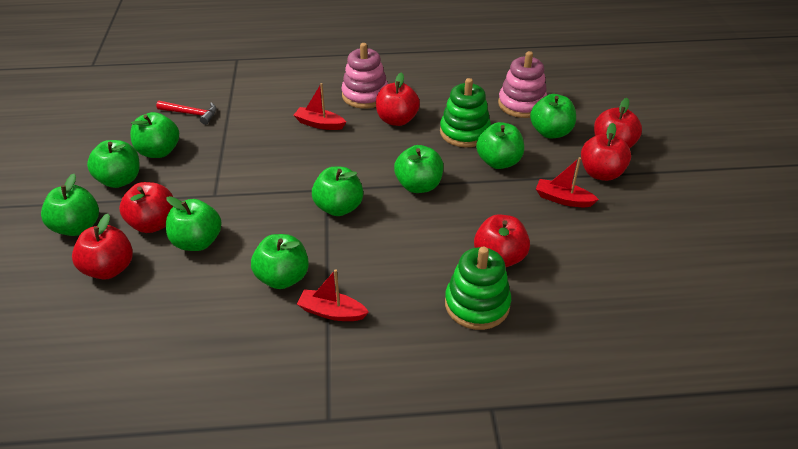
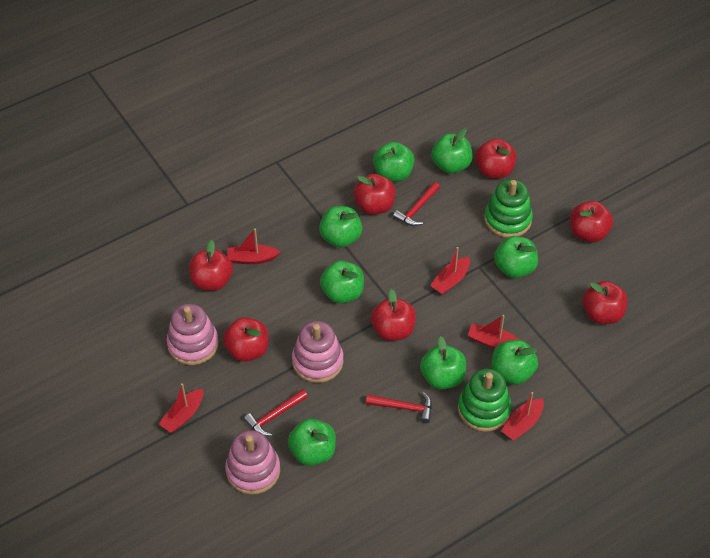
green apple: 9 -> 8
pink stacking toy: 2 -> 3
red apple: 6 -> 7
red boat: 3 -> 5
red hammer: 1 -> 3

